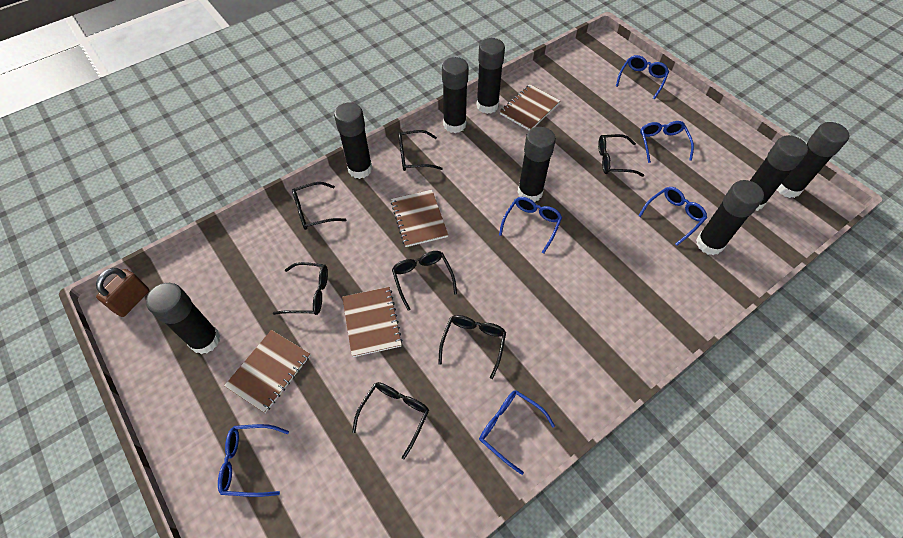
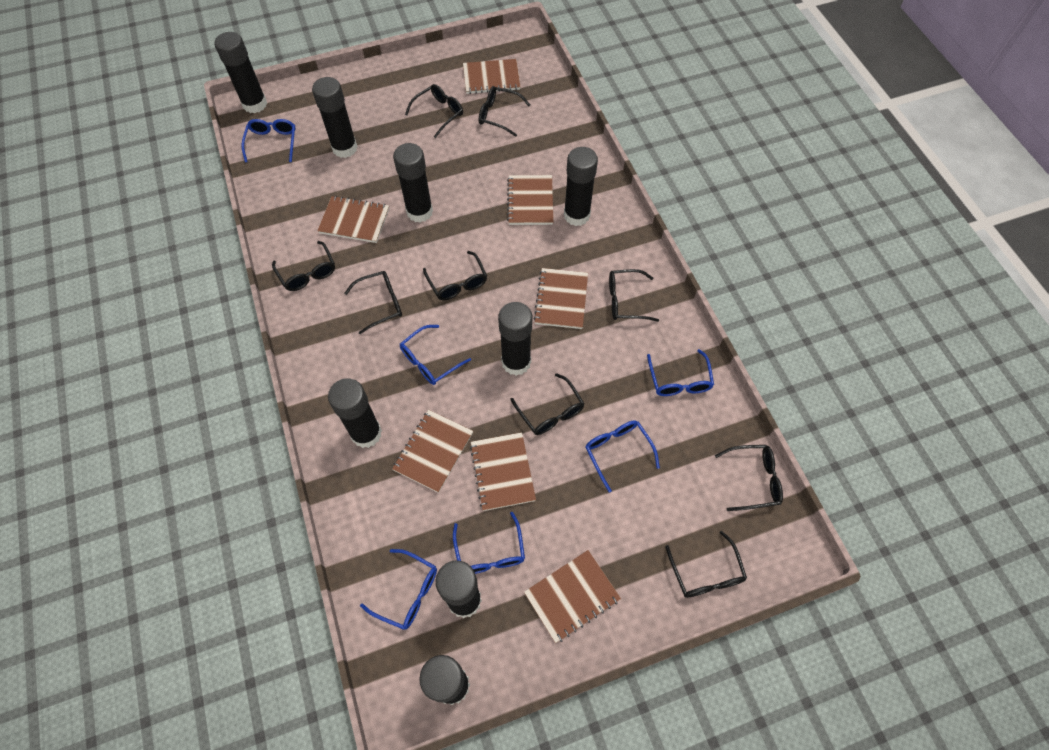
black glasses: 7 -> 9
brown notebook: 4 -> 7
brown padlock: 1 -> 0

